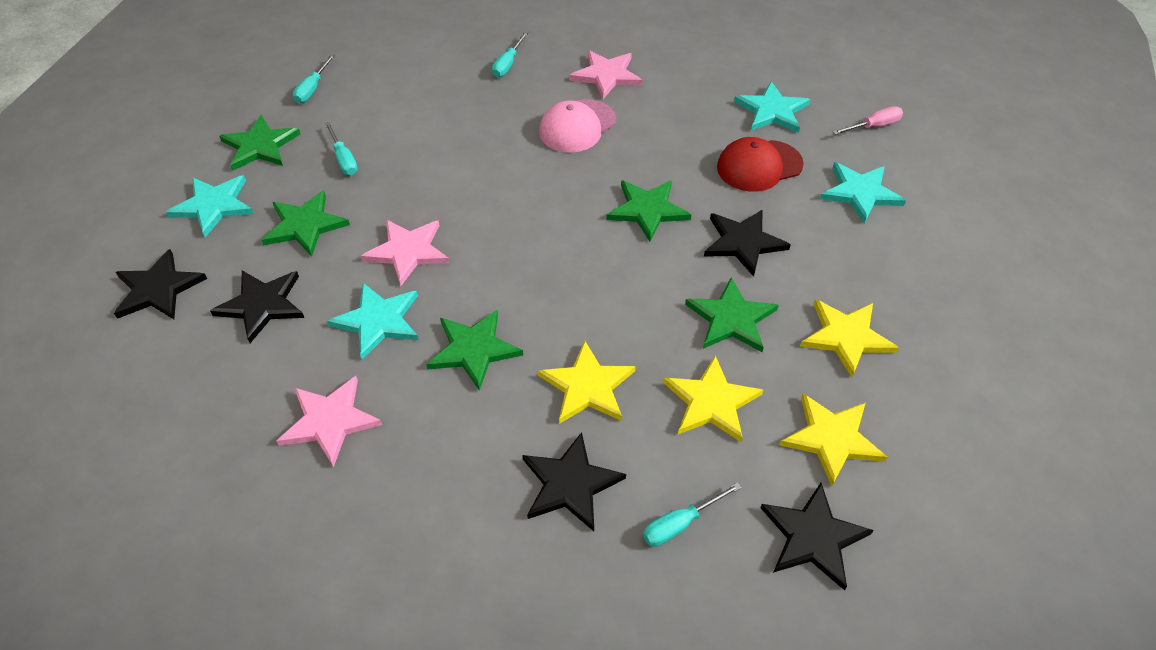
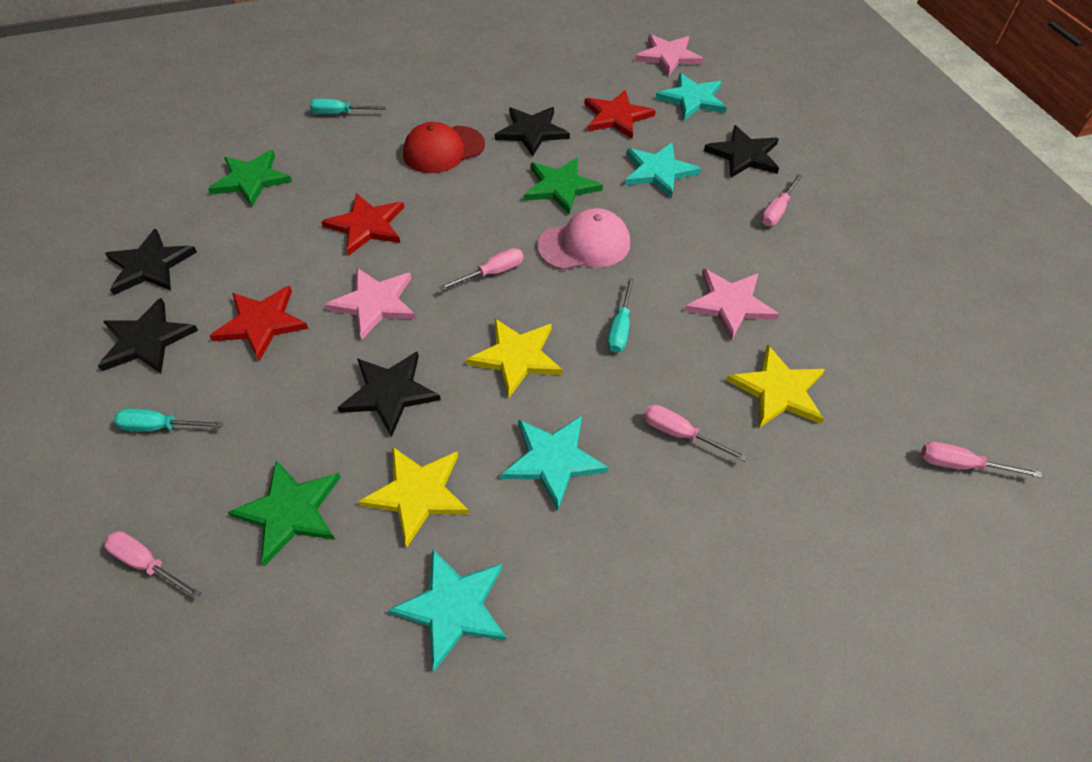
green star: 5 -> 3
pink screwdriver: 1 -> 5
red star: 0 -> 3
turquoise screwdriver: 4 -> 3
yellow star: 4 -> 3

